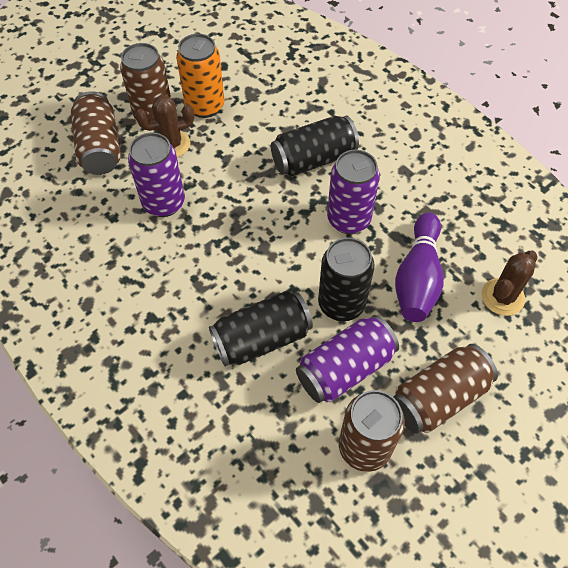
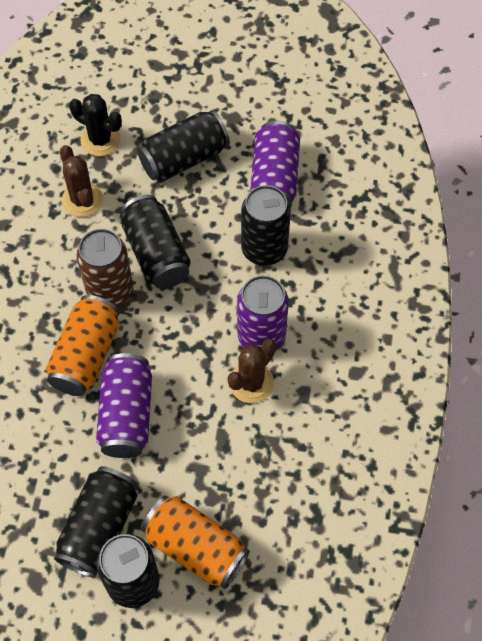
black cactus: 0 -> 1
black can: 3 -> 5
brown can: 4 -> 1
orange can: 1 -> 2
purple bowling pin: 1 -> 0

